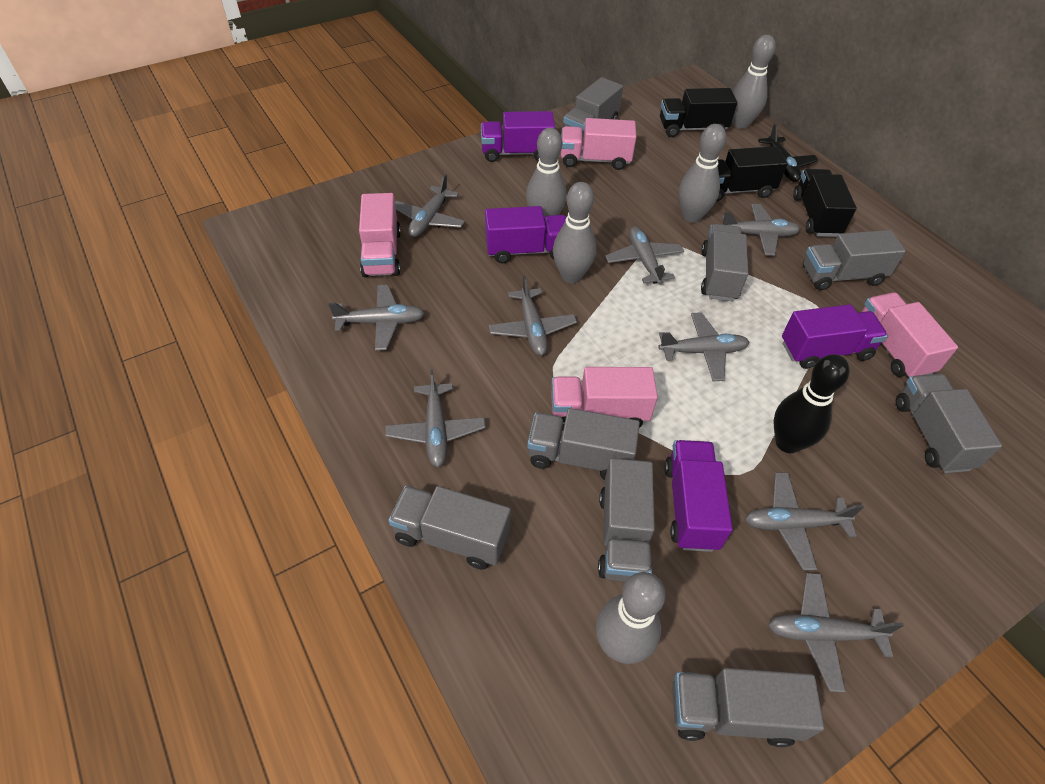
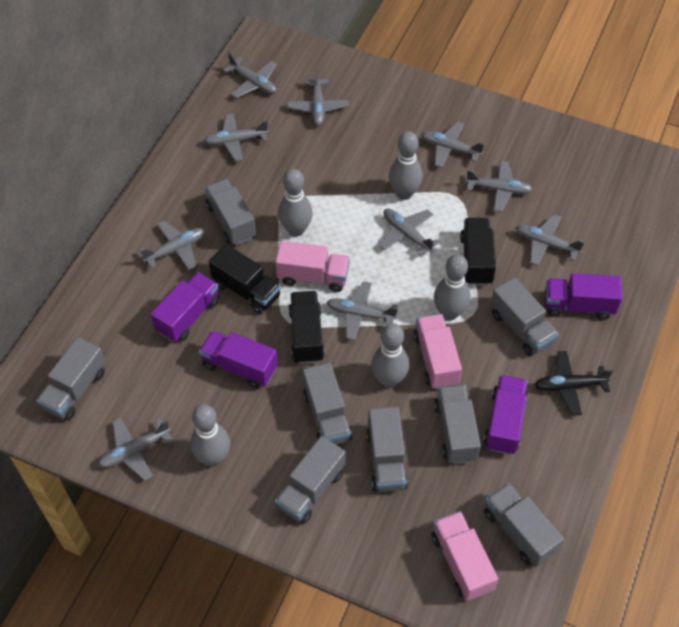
black bowling pin: 1 -> 0
grey plane: 9 -> 10
pink truck: 4 -> 3

